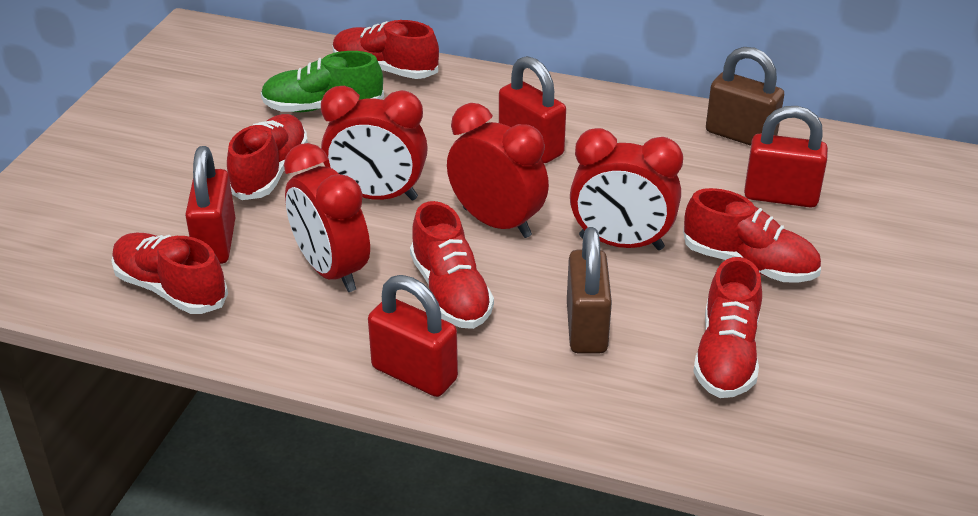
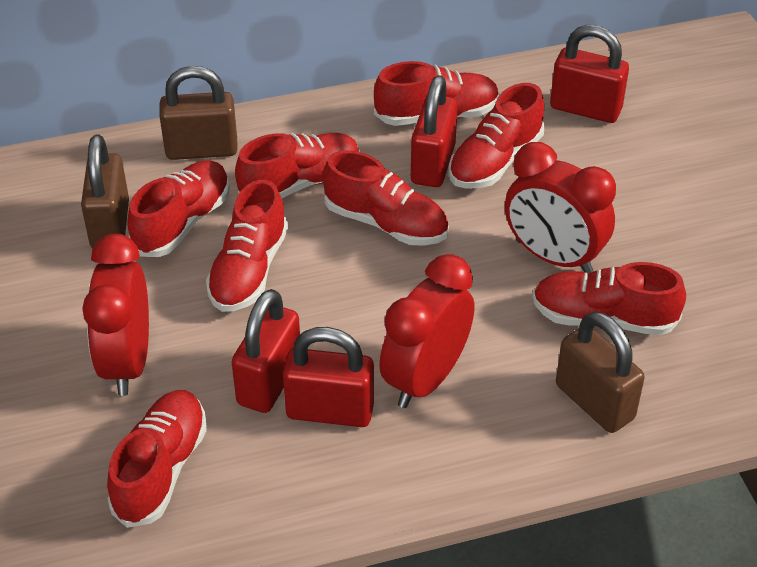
brown padlock: 2 -> 3
green shoe: 1 -> 0
red clock: 4 -> 3
red shoe: 6 -> 8

